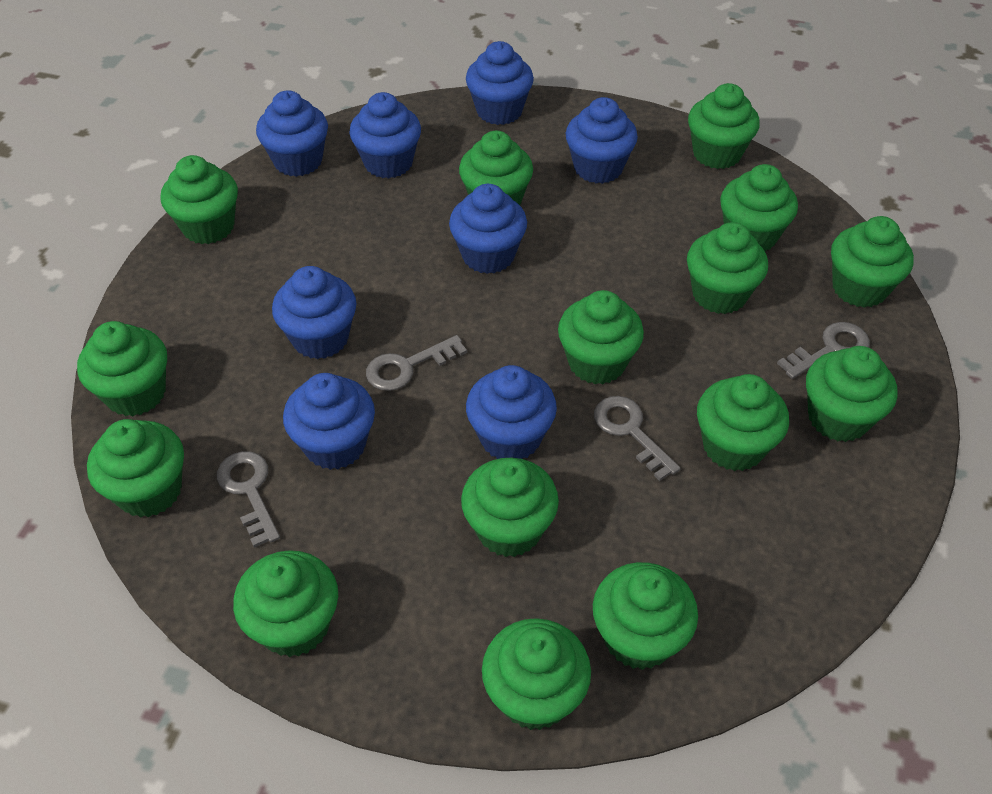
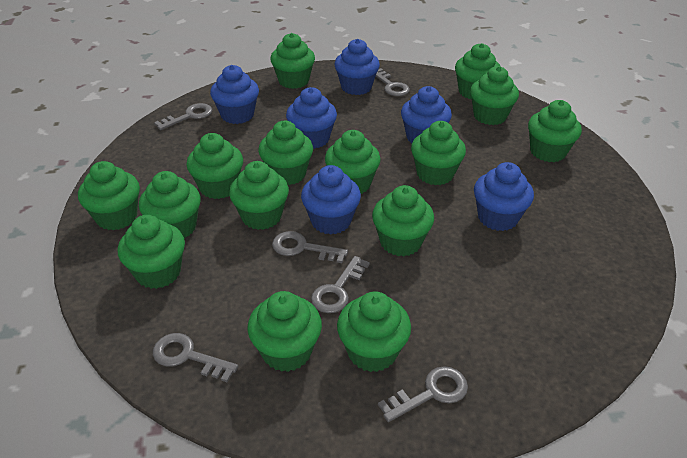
blue cupcake: 8 -> 6
grey key: 4 -> 6

